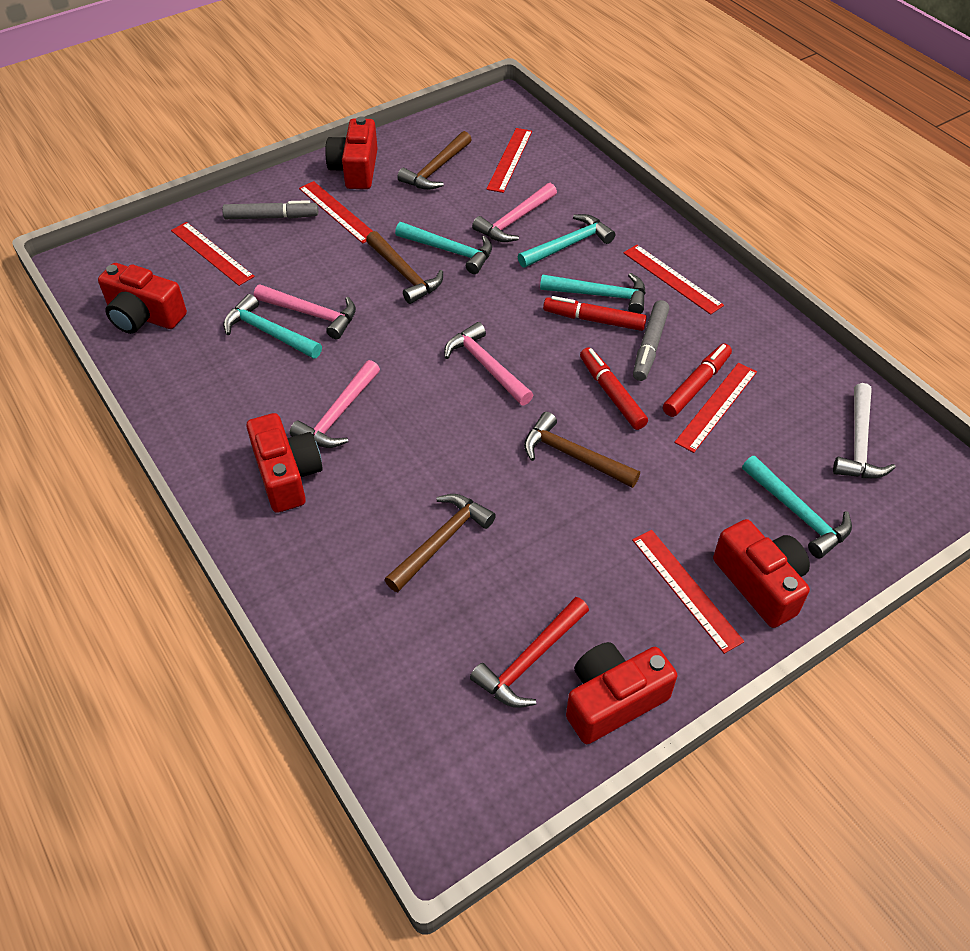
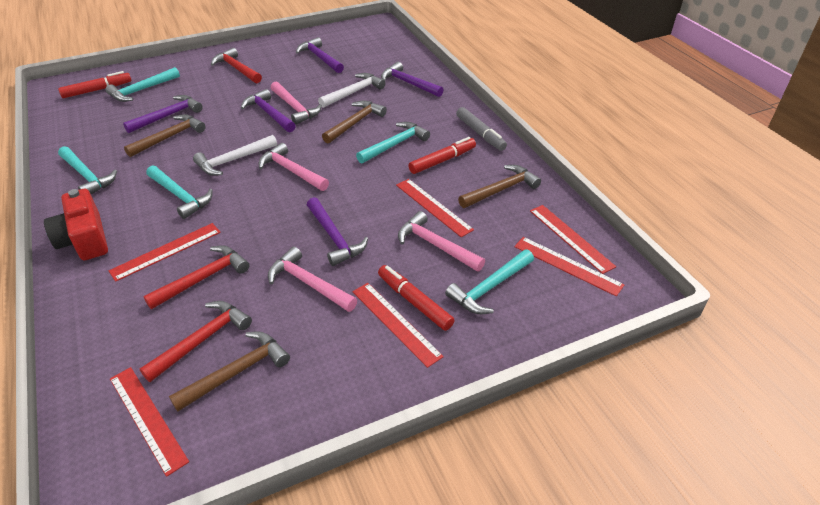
grey marker: 2 -> 1
purple hammer: 0 -> 5
red camera: 5 -> 1
red hammer: 1 -> 3
white hammer: 1 -> 2

